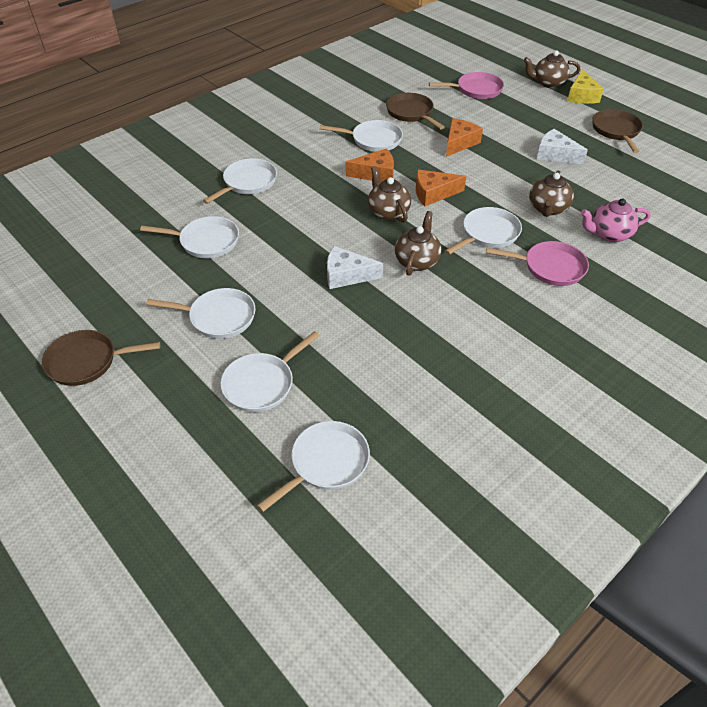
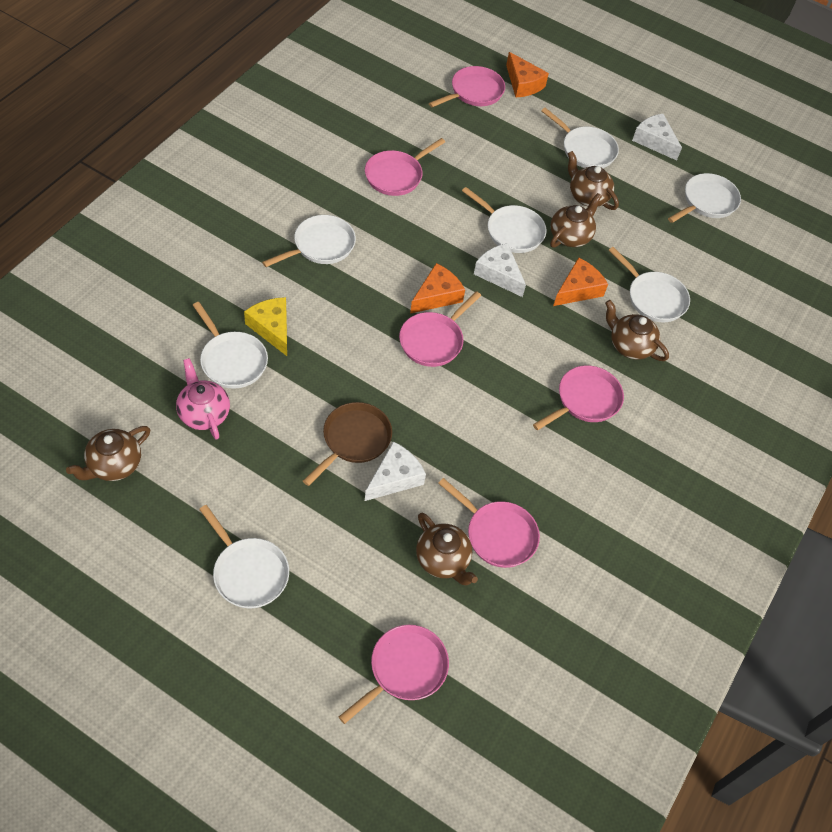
brown pan: 3 -> 1
brown teapot: 4 -> 5
pink pan: 2 -> 6
white cheese: 2 -> 3

